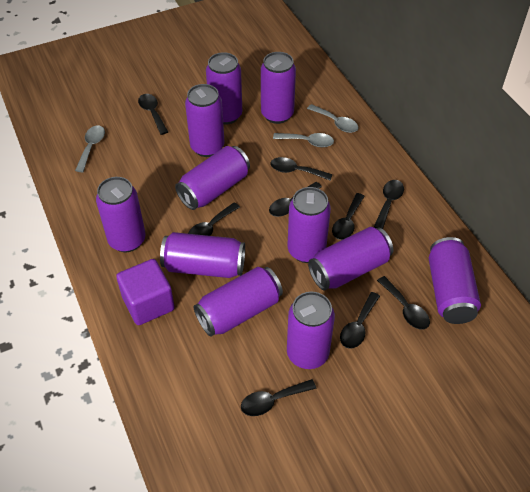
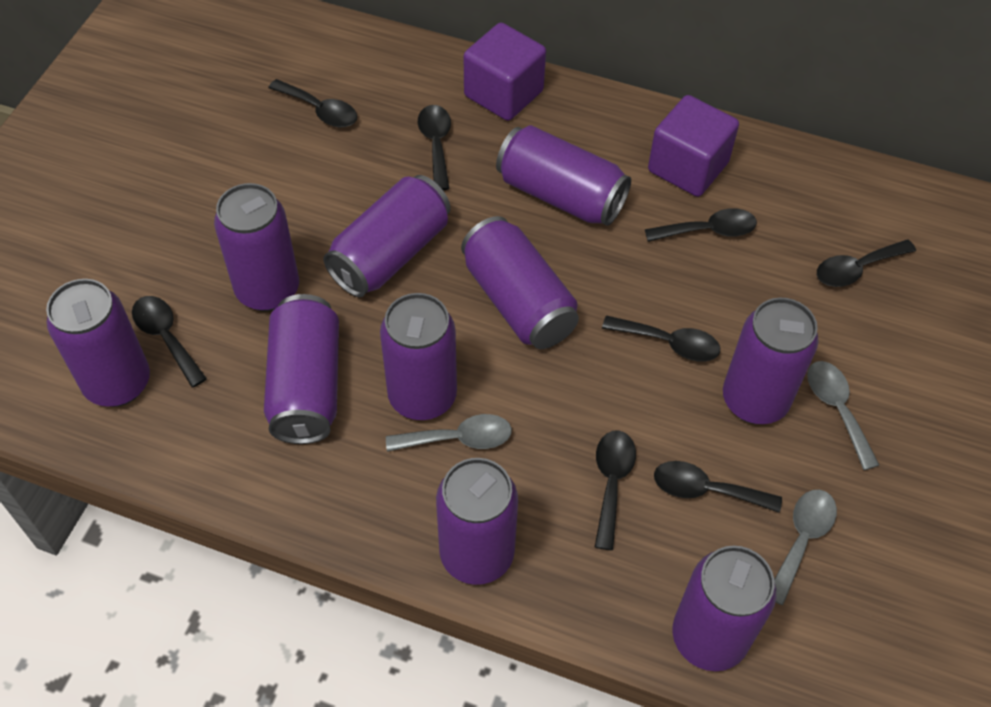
black spoon: 9 -> 8
purple can: 11 -> 10
purple cube: 1 -> 2

